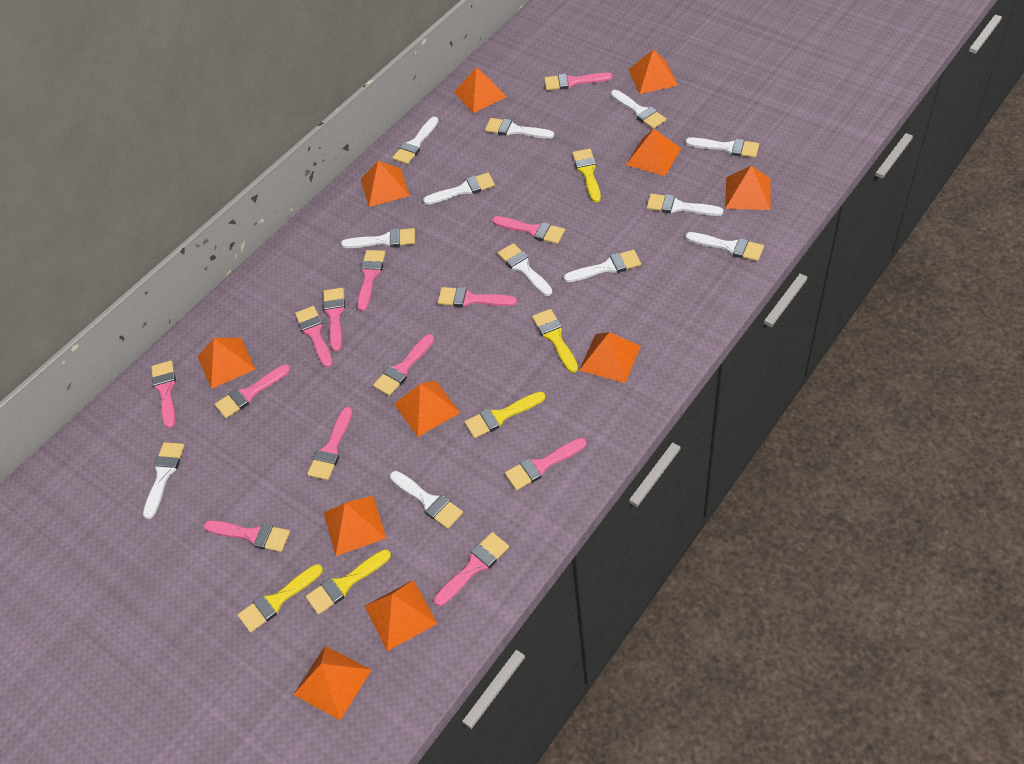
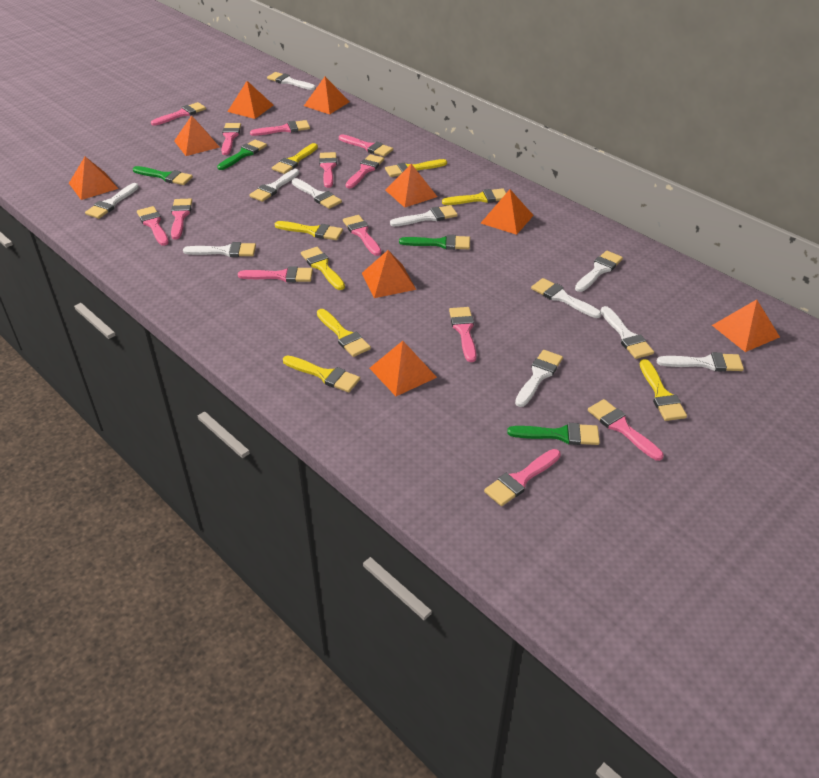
green brush: 0 -> 4
orange pyramid: 11 -> 9
white brush: 12 -> 11
yellow brush: 5 -> 8

